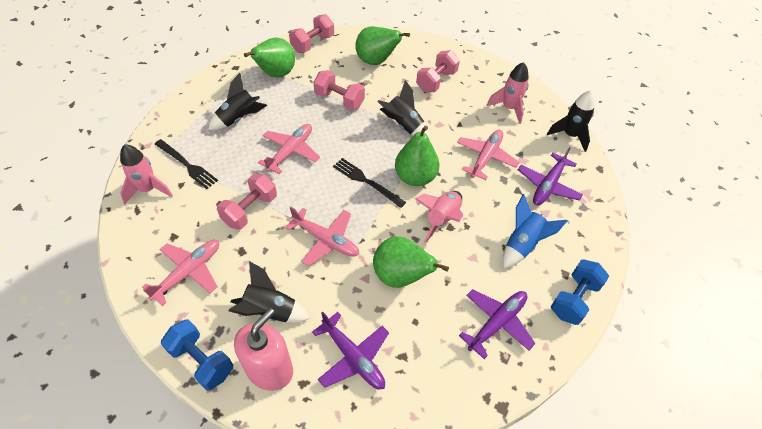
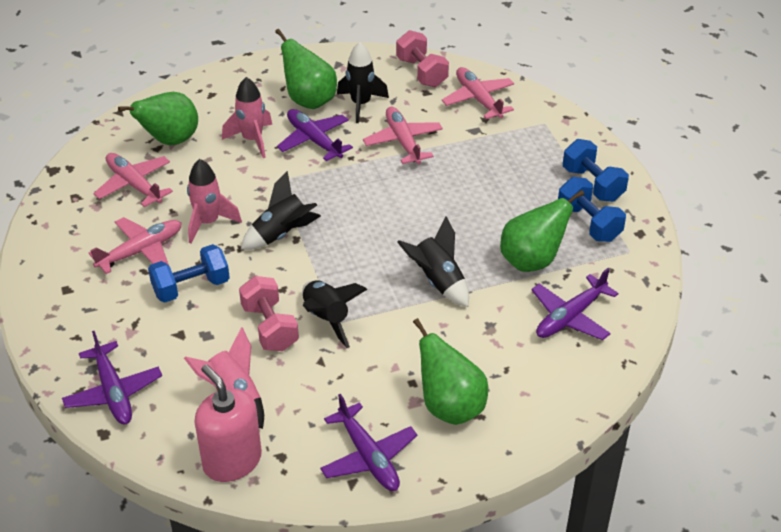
black fork: 2 -> 0
blue dumbbell: 2 -> 3
blue rocket: 1 -> 0
pink dumbbell: 4 -> 2
purple plane: 3 -> 4

